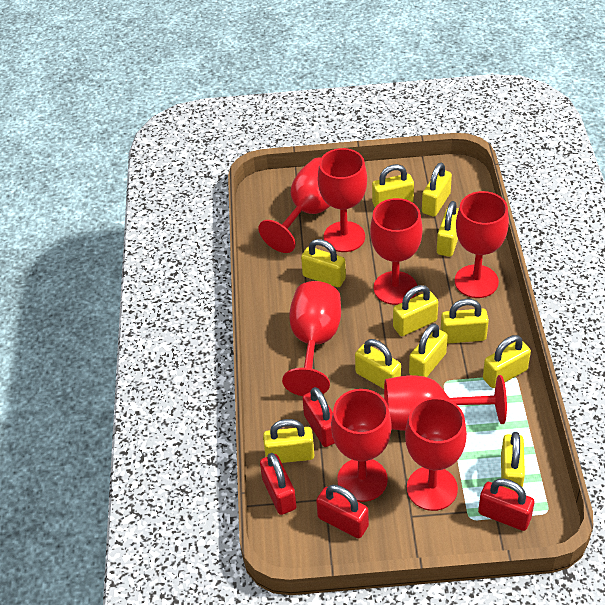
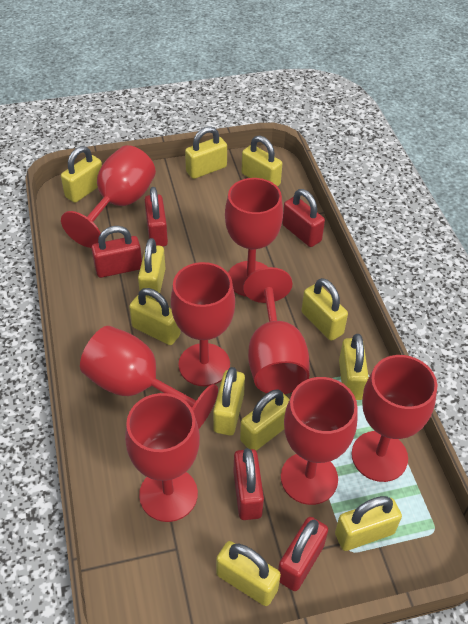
red padlock: 4 -> 5

